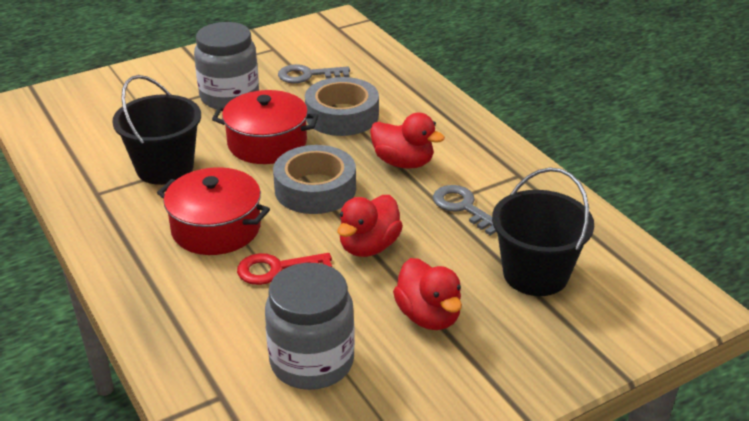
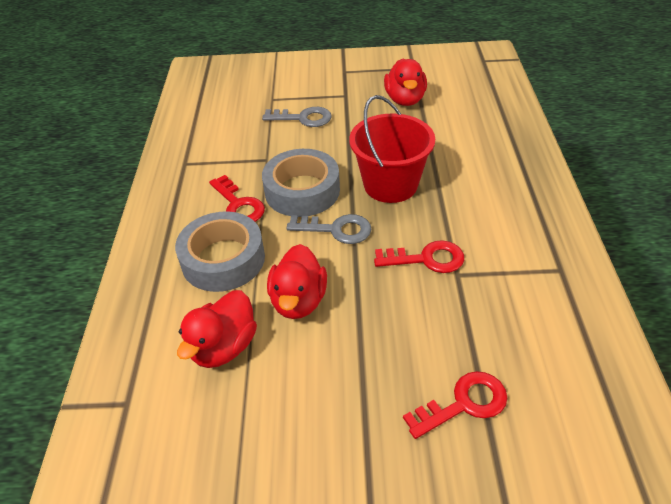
black bucket: 2 -> 0
grey jar: 2 -> 0
red bucket: 0 -> 1
red key: 1 -> 3
red pot: 2 -> 0

